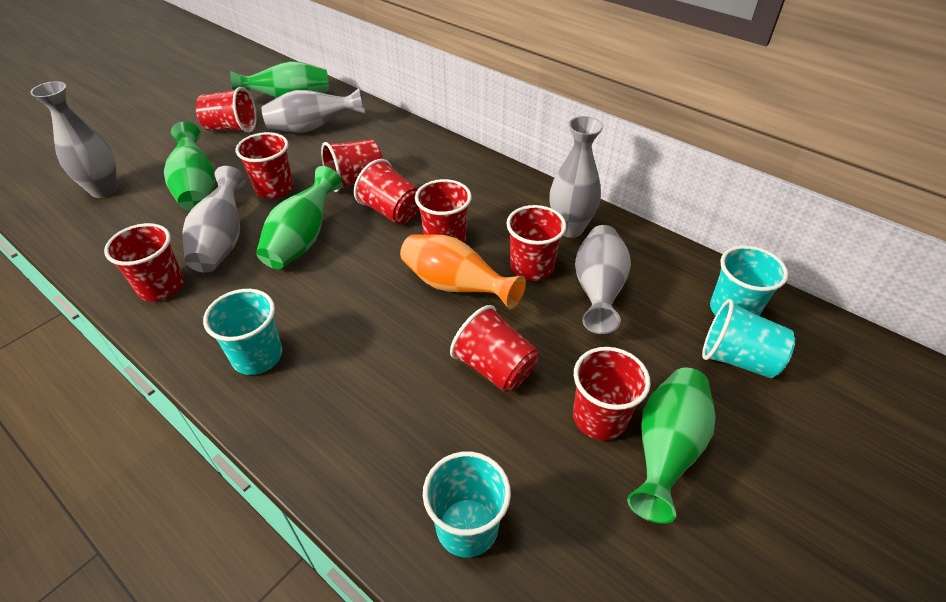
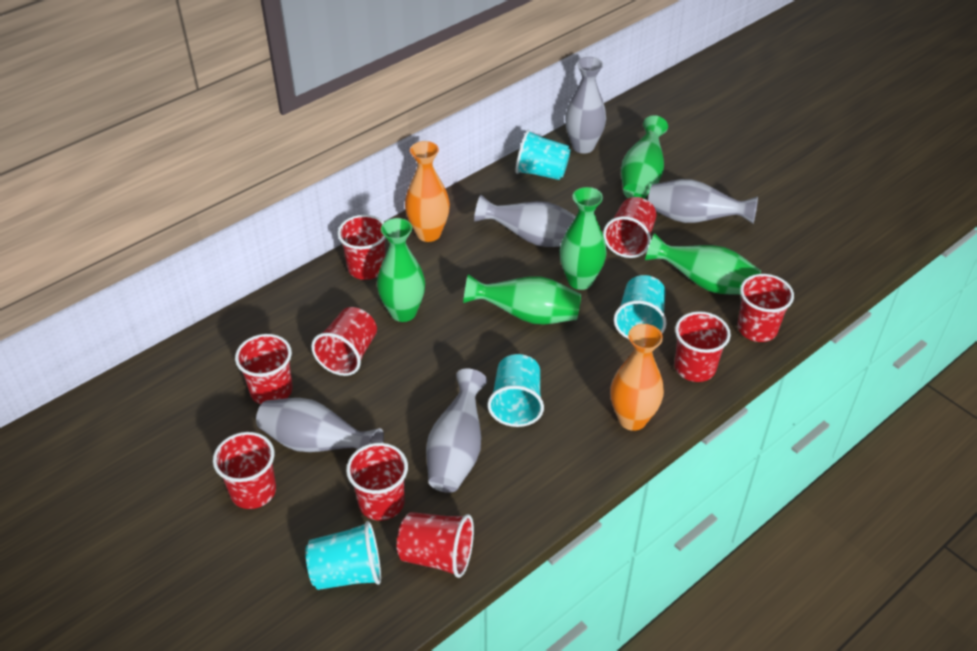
green vase: 4 -> 5
orange vase: 1 -> 2

